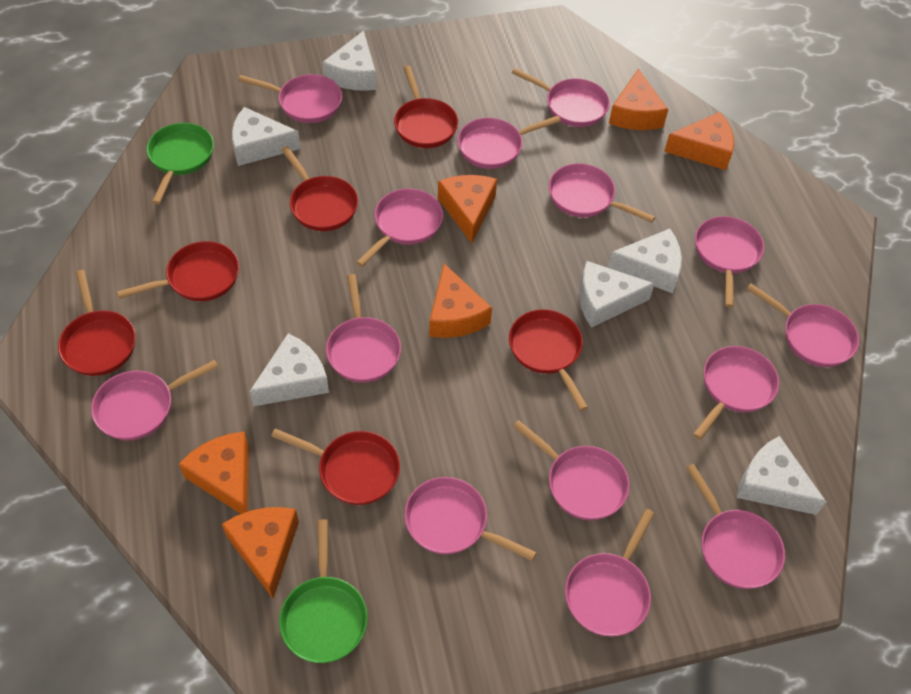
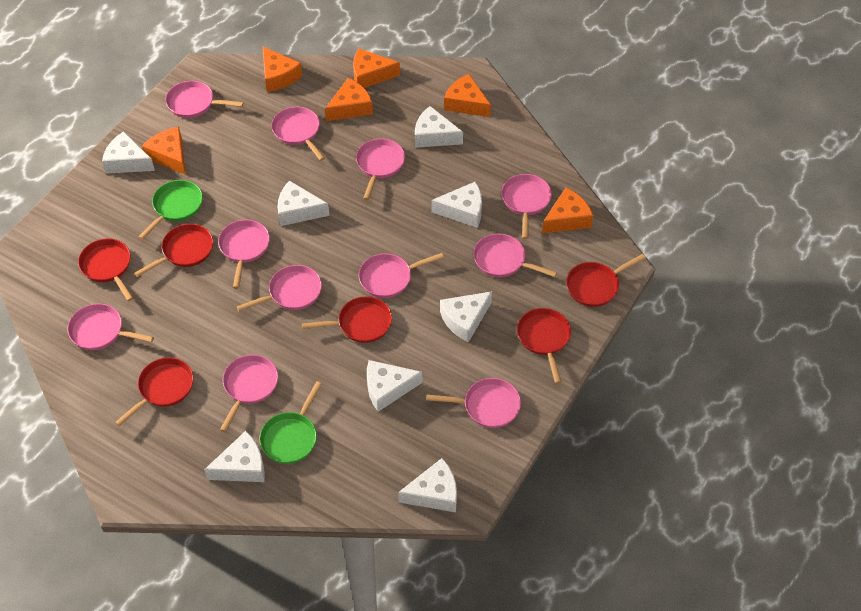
pink pan: 14 -> 11
white cheese: 6 -> 8

